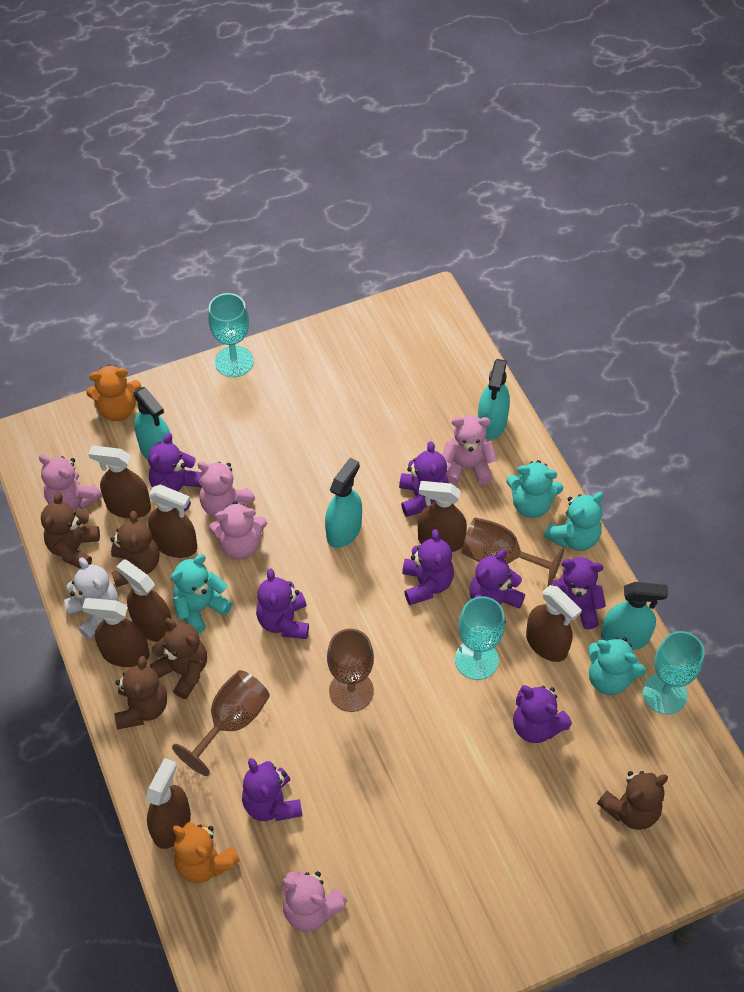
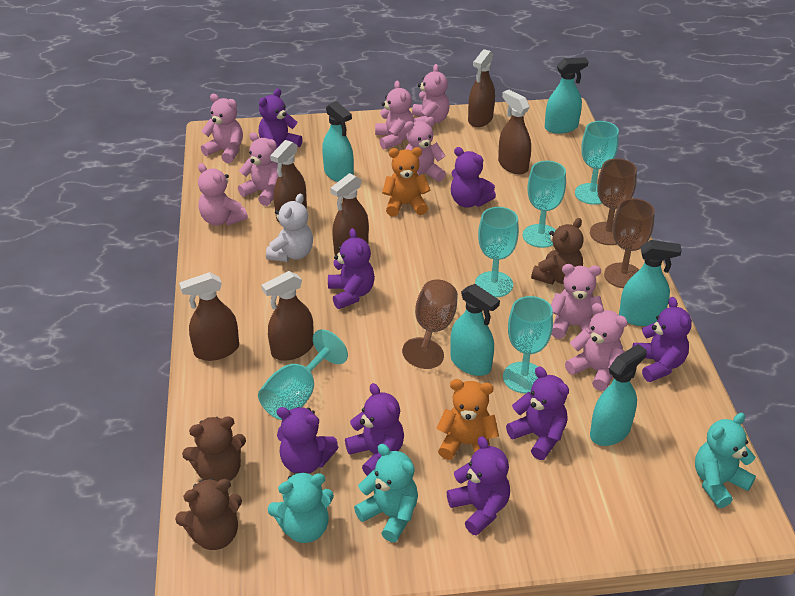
brown spray bottle: 7 -> 6
brown teddy bear: 5 -> 3
pink teddy bear: 5 -> 8
turquoise goblet: 3 -> 5
turquoise spray bottle: 4 -> 5
turquoise teddy bear: 4 -> 3

